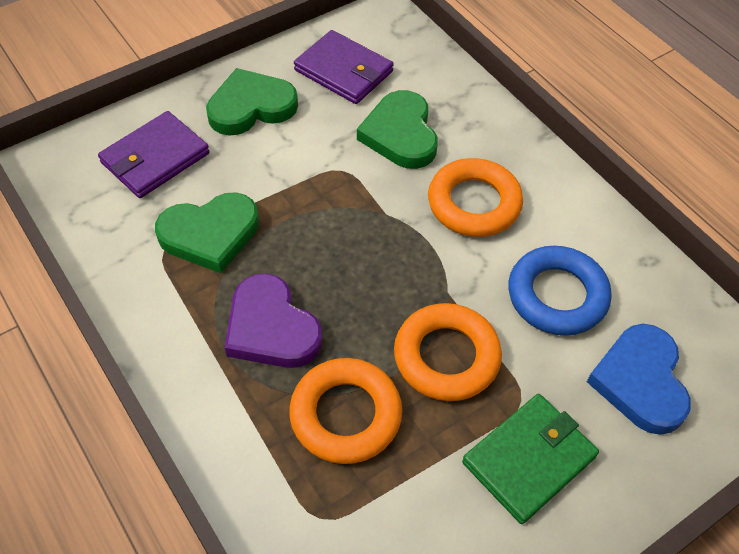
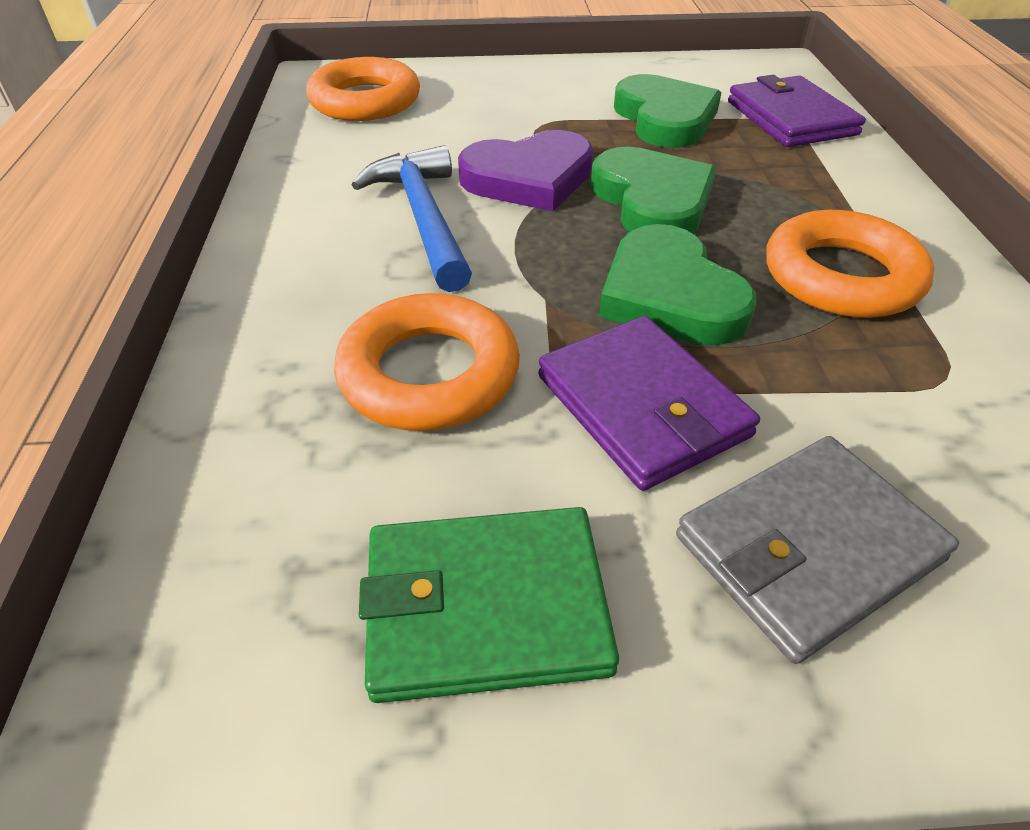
blue hammer: 0 -> 1
blue heart: 1 -> 0
blue ring: 1 -> 0
grey wallet: 0 -> 1

